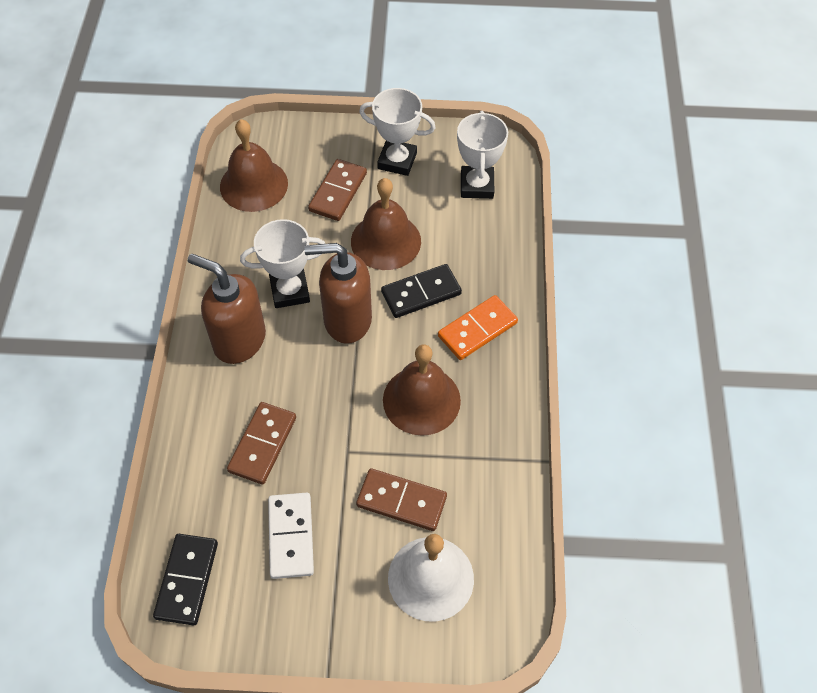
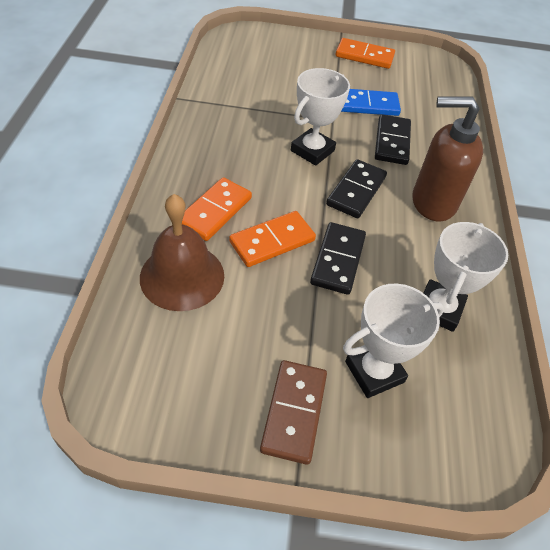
black domino: 2 -> 3
blue domino: 0 -> 1
brown bell: 3 -> 1
brown domino: 3 -> 1
brown soap dispenser: 2 -> 1
orange domino: 1 -> 3
white bell: 1 -> 0
white domino: 1 -> 0

